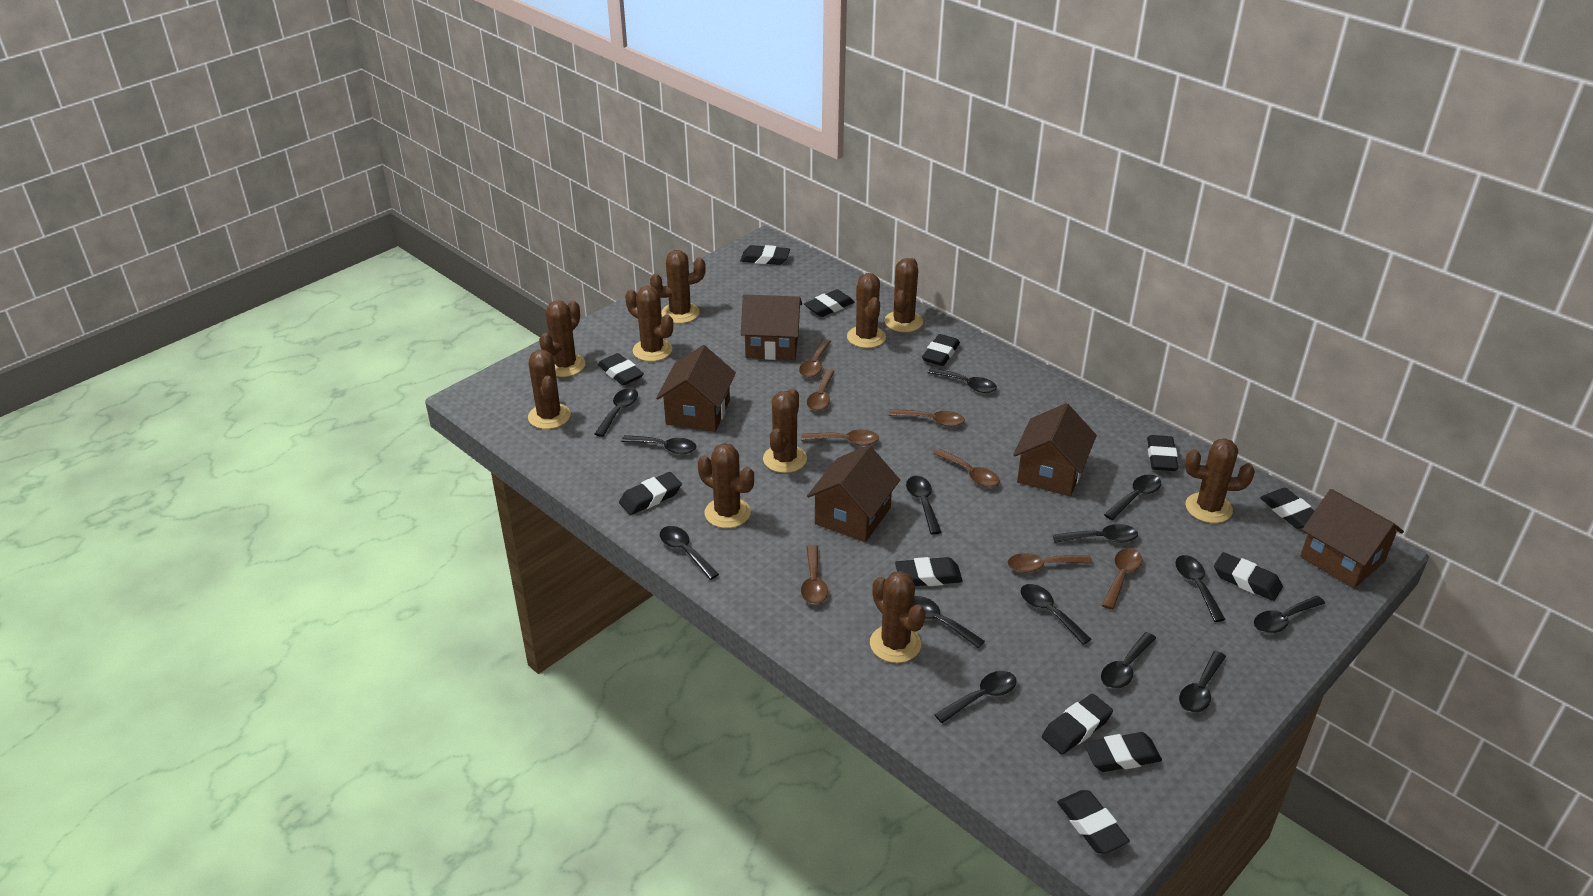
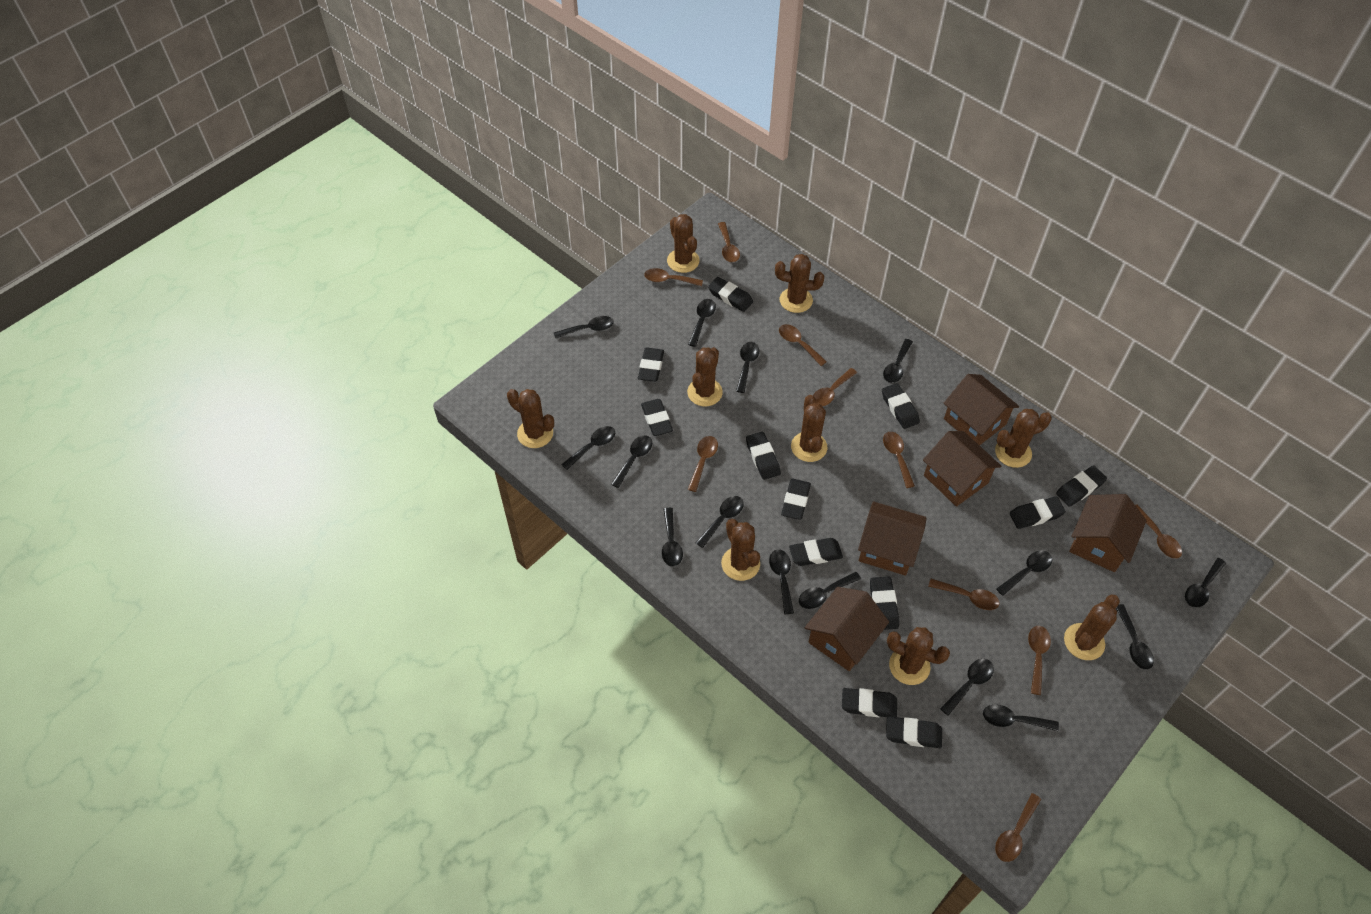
black spoon: 14 -> 15
brown cactus: 10 -> 9
brown spoon: 8 -> 10

